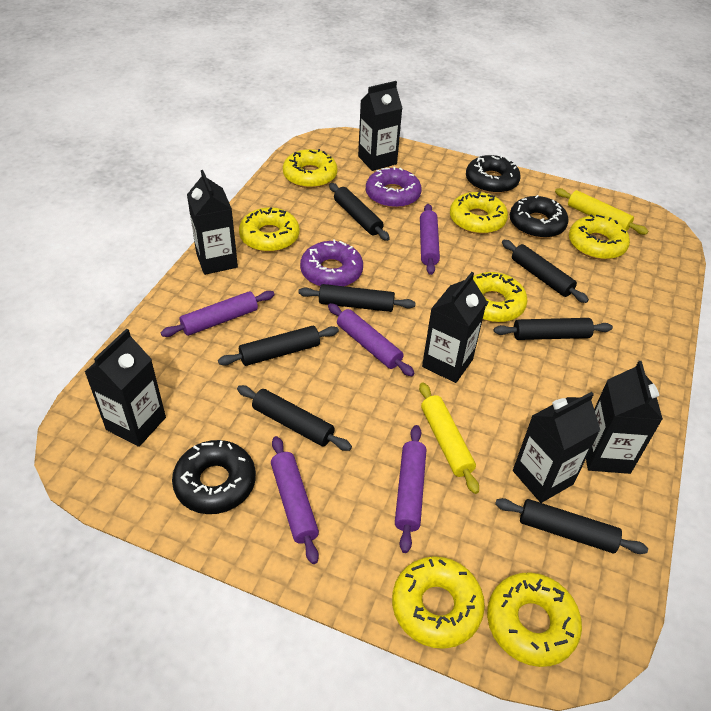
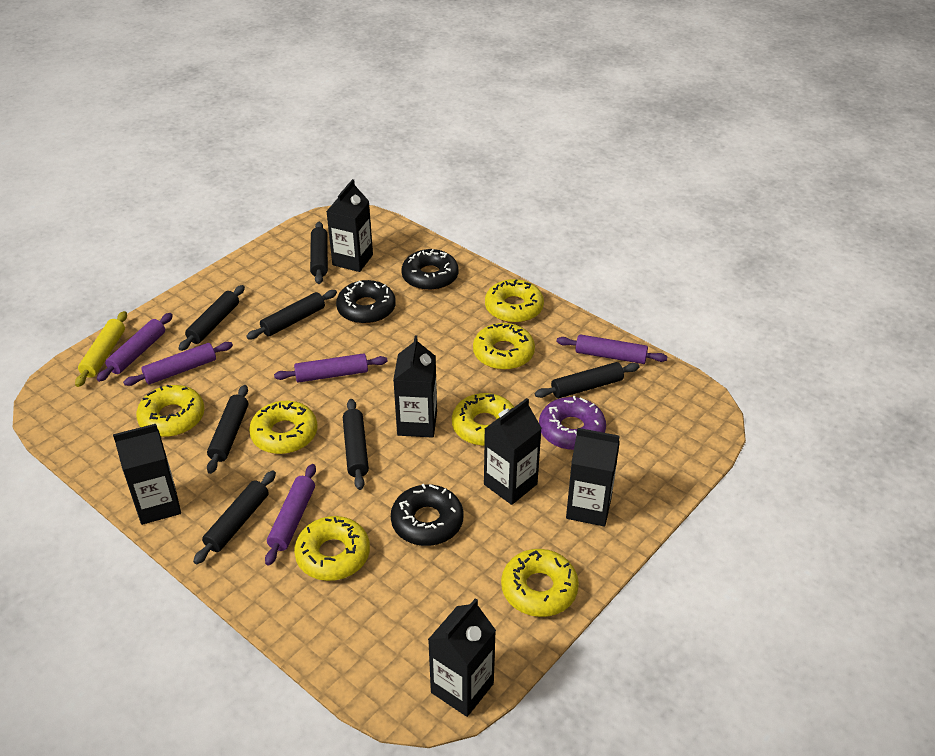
purple donut: 2 -> 1
yellow rolling pin: 2 -> 1

